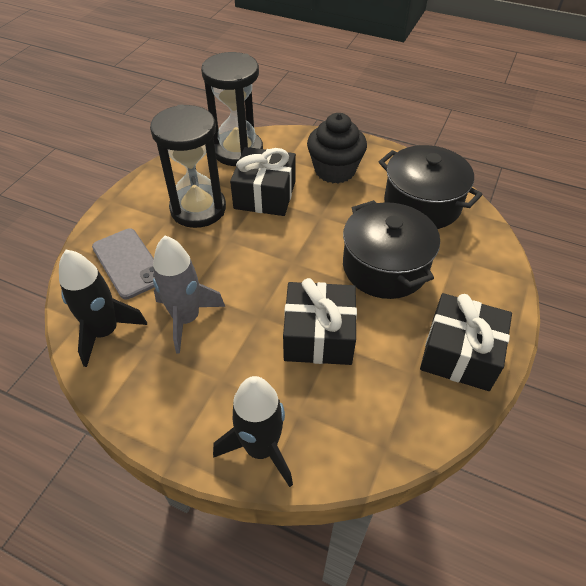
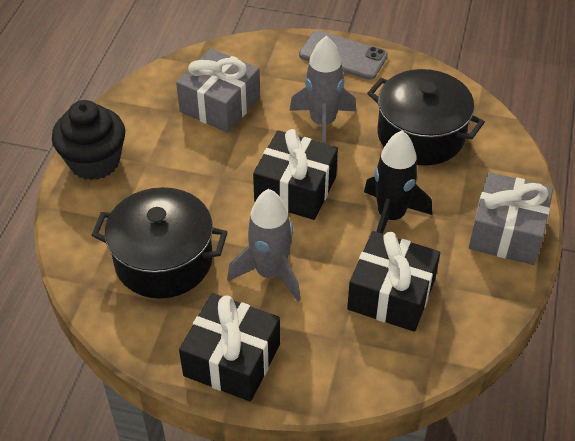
black hourglass: 2 -> 0
black rocket: 2 -> 1
grey gift: 0 -> 2
grey rocket: 1 -> 2

